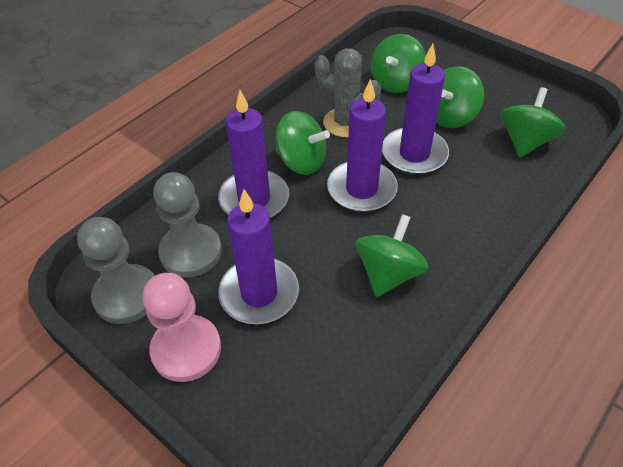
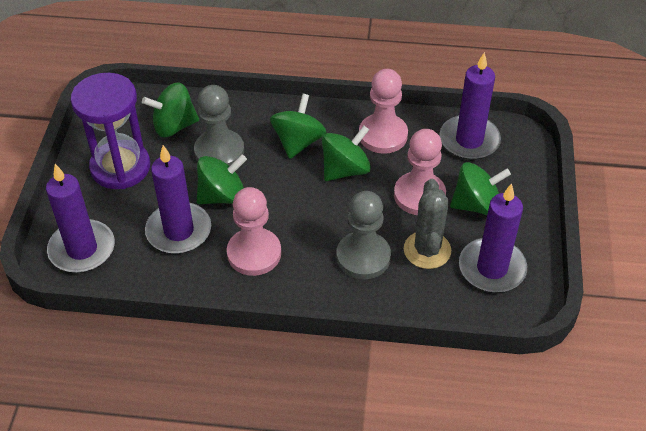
pink pawn: 1 -> 3
purple hourglass: 0 -> 1

